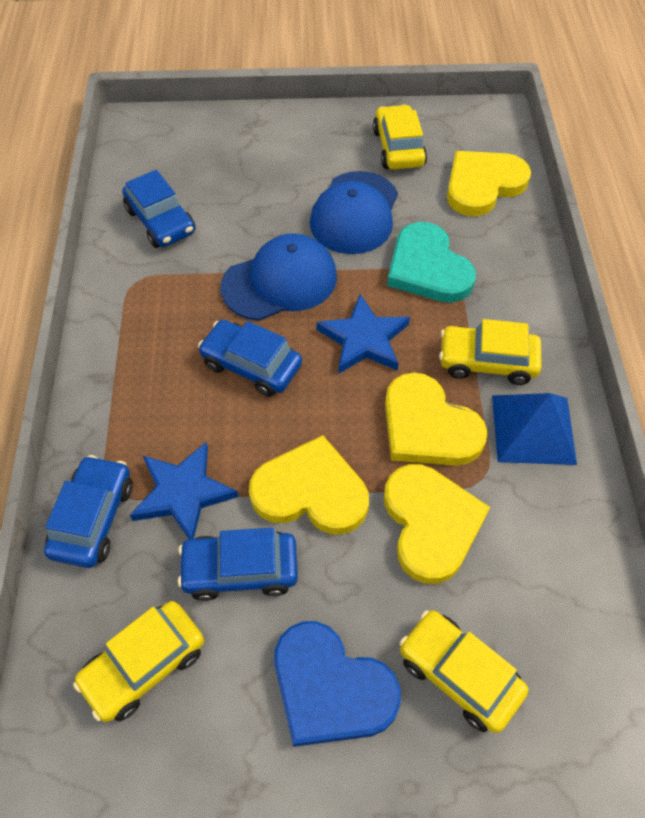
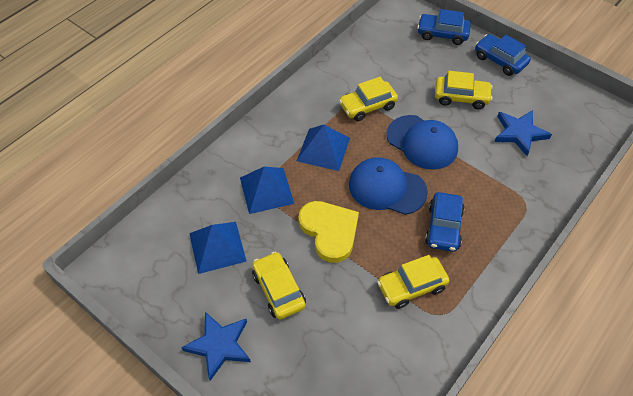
blue car: 4 -> 3
blue heart: 1 -> 0
blue pyramid: 1 -> 3
turquoise heart: 1 -> 0
yellow heart: 4 -> 1

